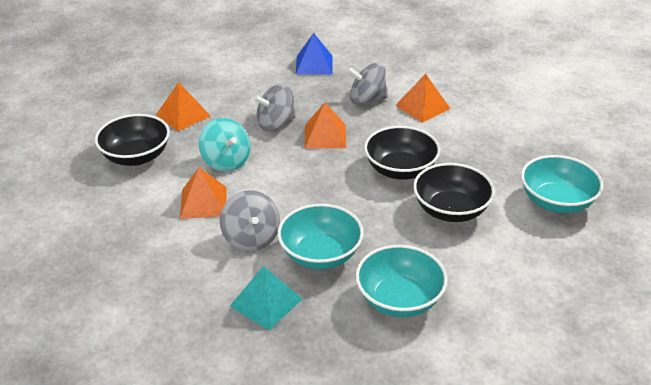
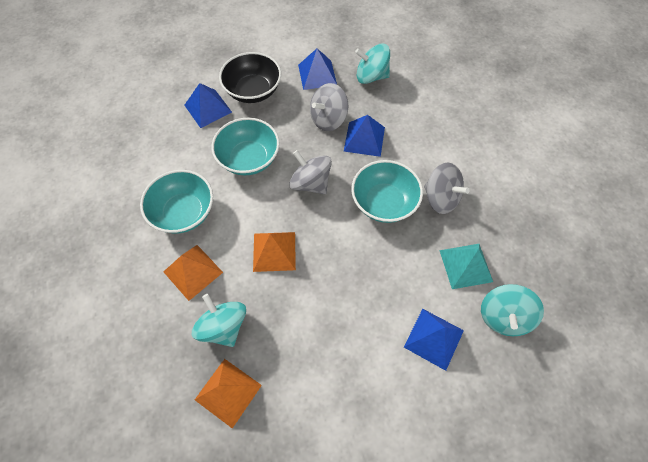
black bowl: 3 -> 1
blue pyramid: 1 -> 4
orange pyramid: 4 -> 3
turquoise spinning top: 1 -> 3

